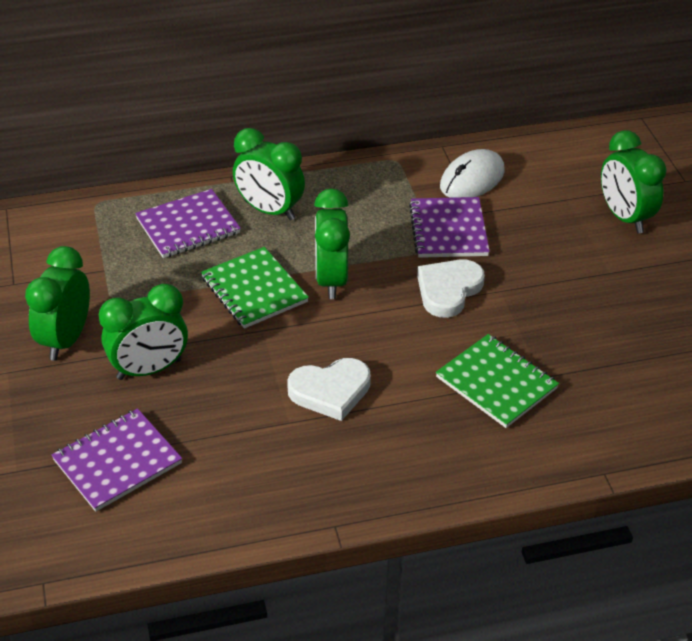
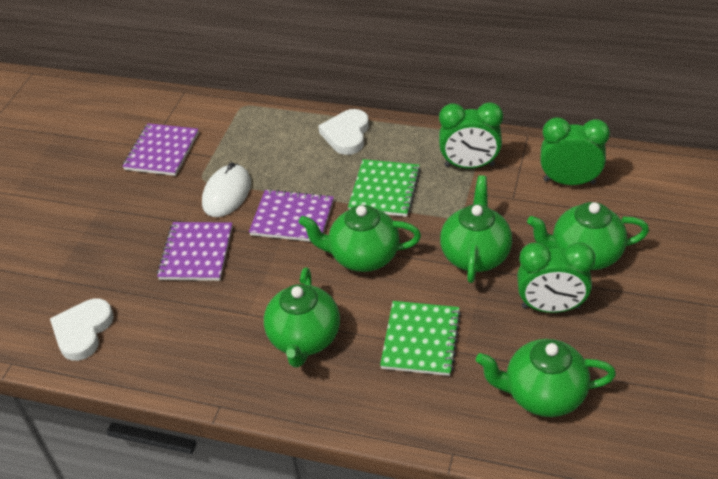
green clock: 5 -> 3
green teapot: 0 -> 5

